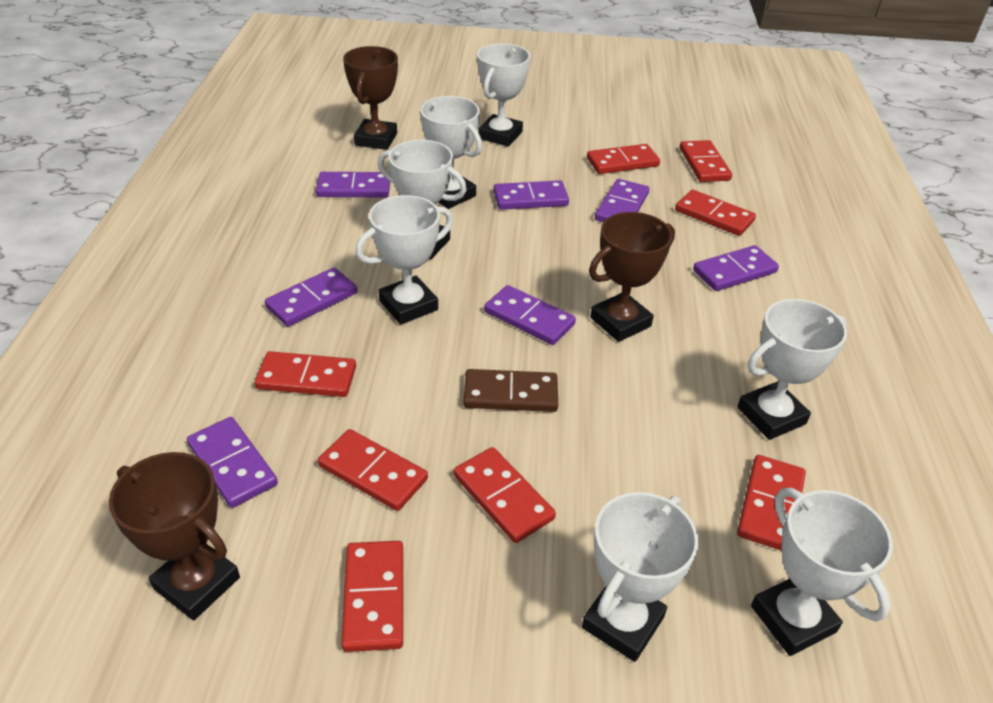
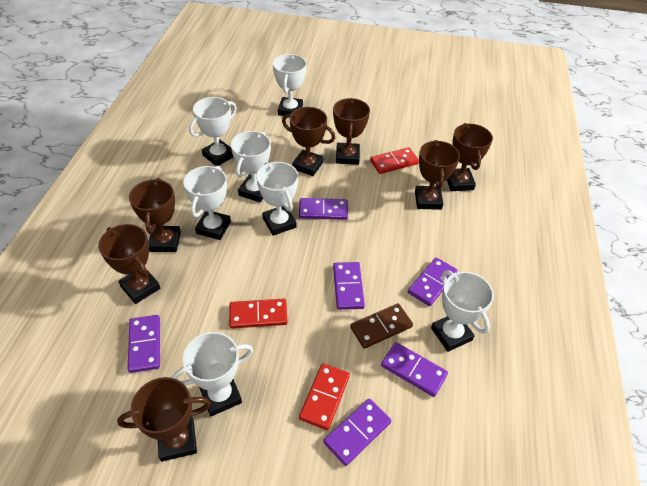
brown trophy: 3 -> 7
purple domino: 7 -> 6
red domino: 8 -> 3

